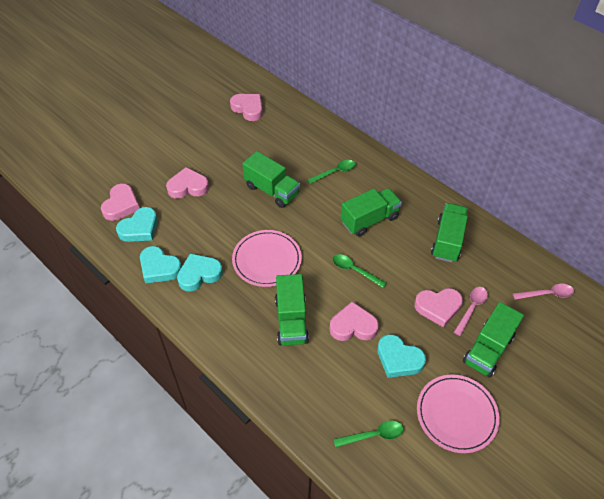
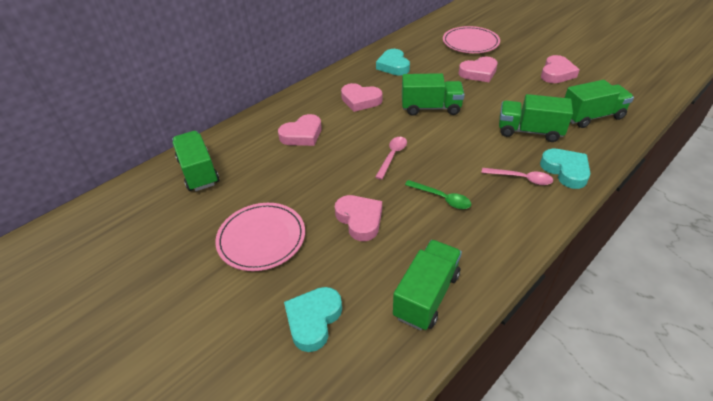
green spoon: 3 -> 1
turquoise heart: 4 -> 3

